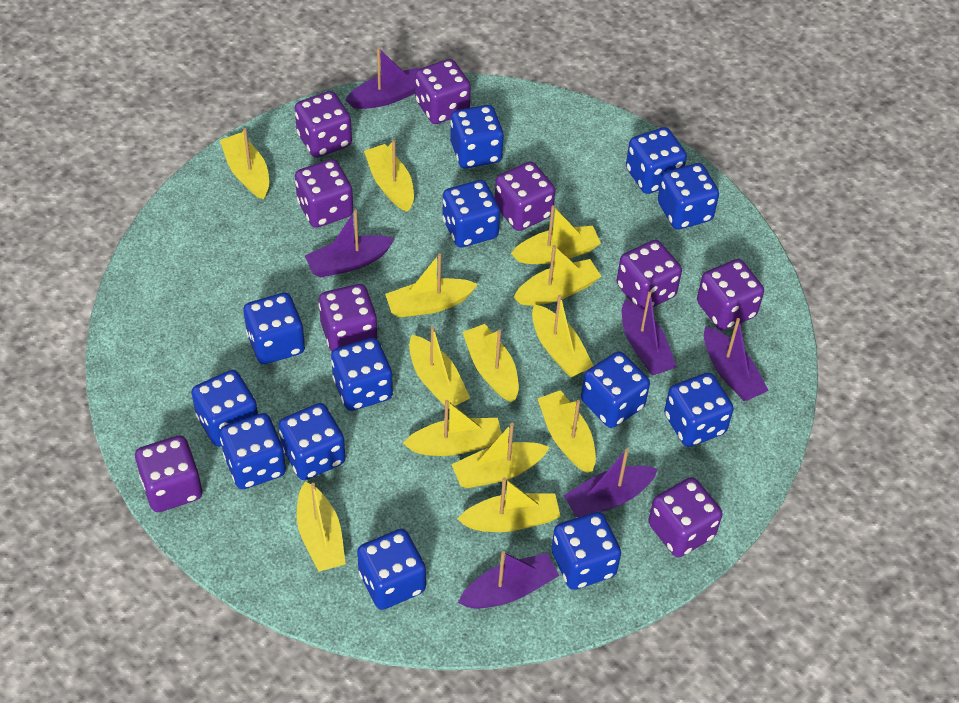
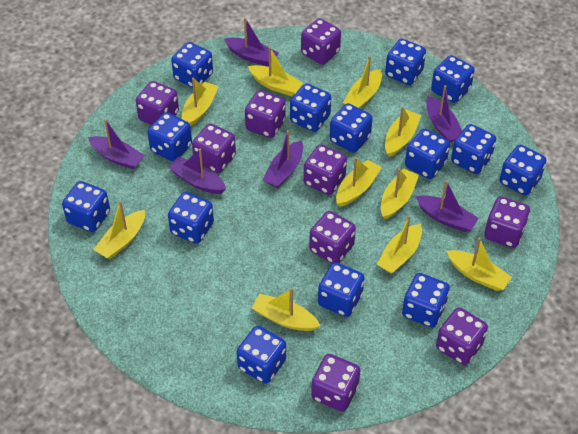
blue dice: 13 -> 14
yellow boat: 13 -> 10

